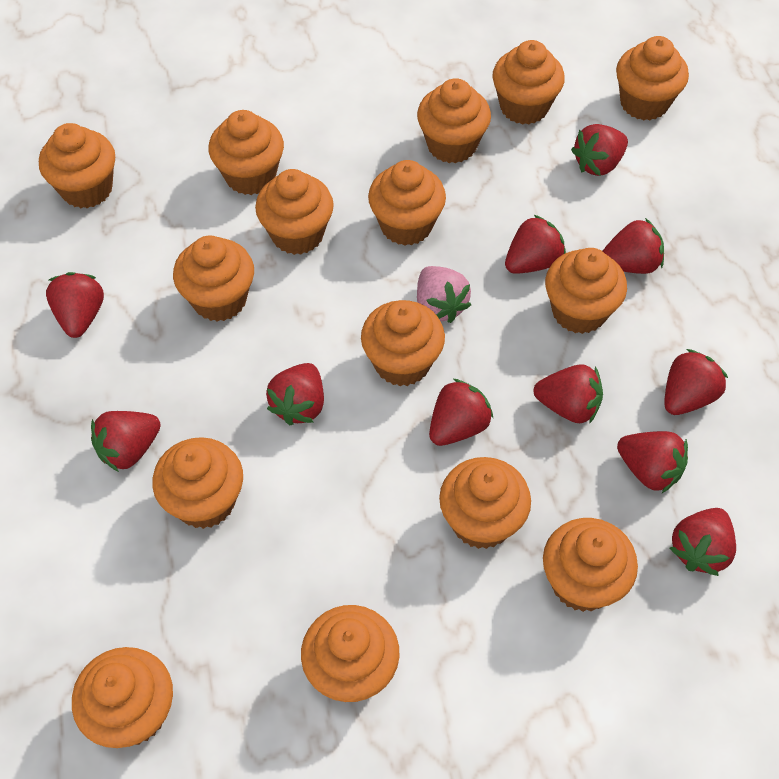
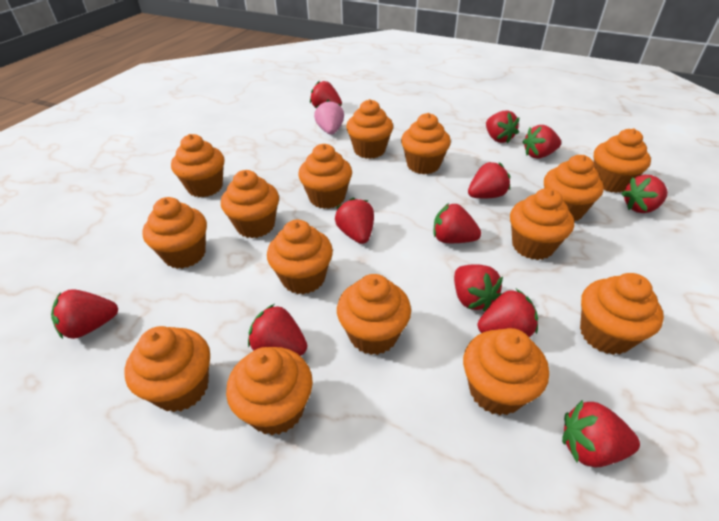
red strawberry: 11 -> 12

